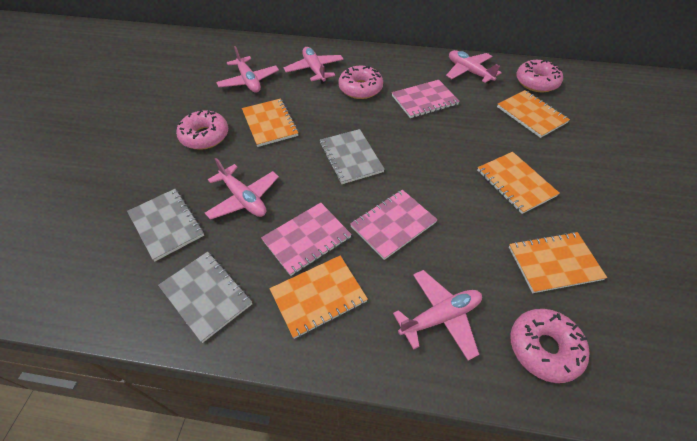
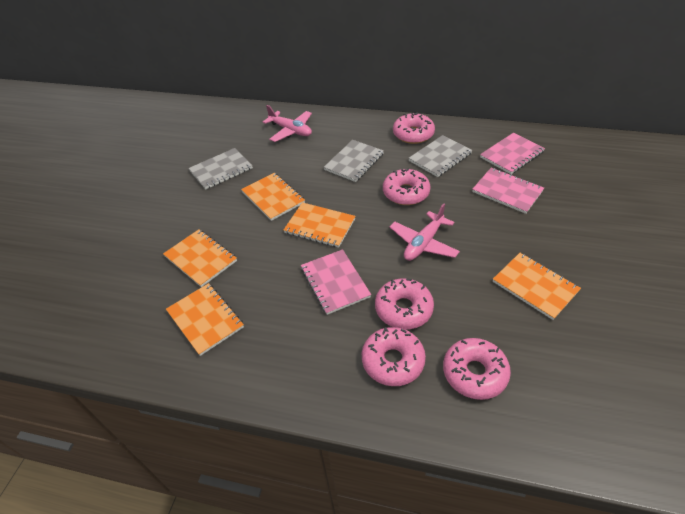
pink donut: 4 -> 5
pink plane: 5 -> 2

